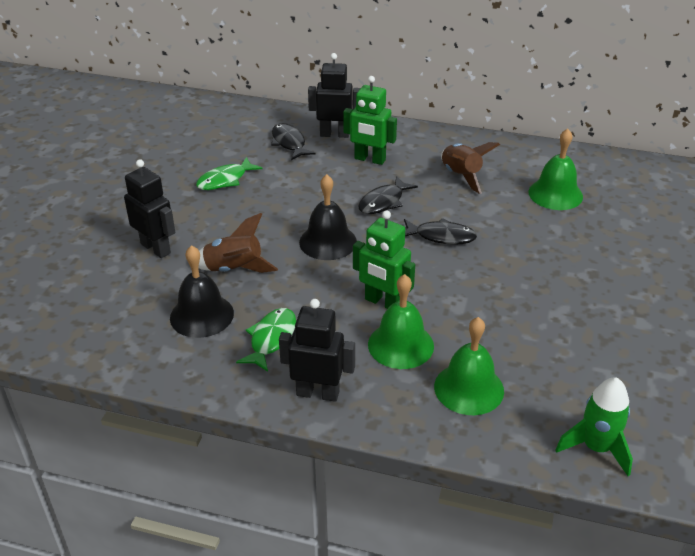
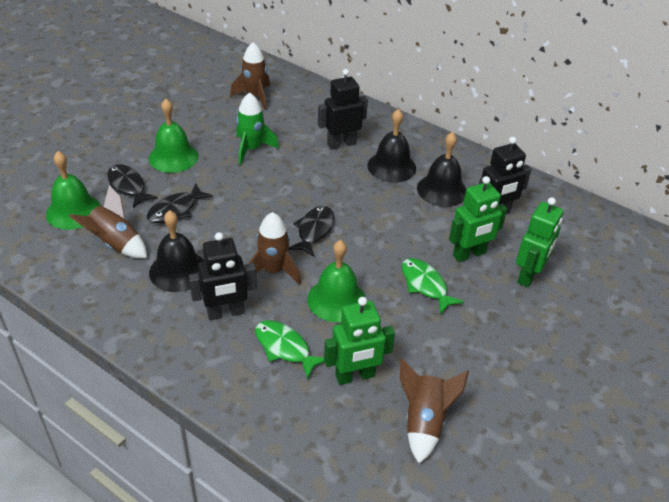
black bell: 2 -> 3
brown rocket: 2 -> 4
green robot: 2 -> 3

